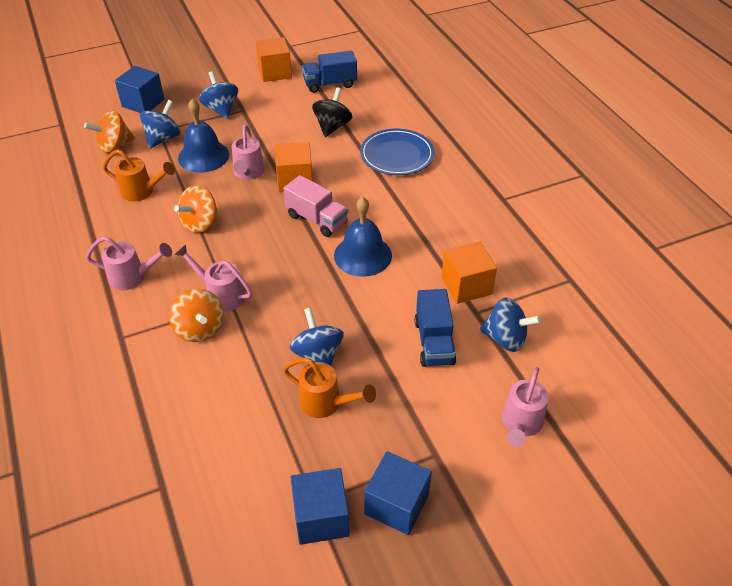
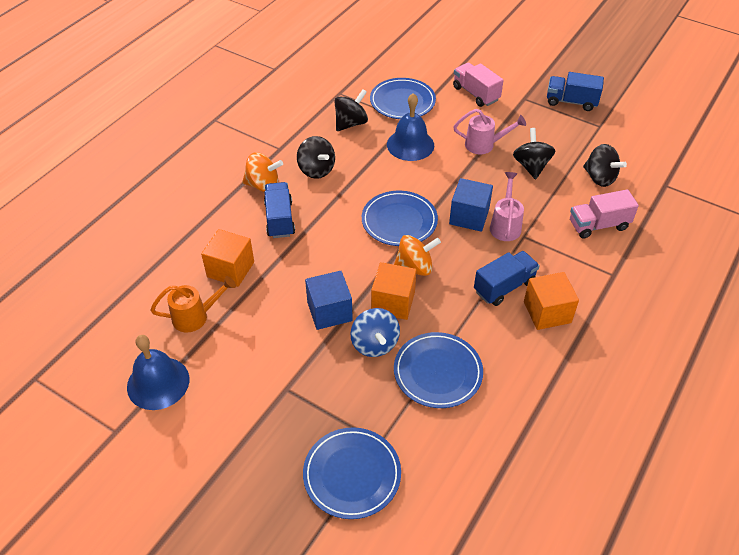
black spinning top: 1 -> 4
blue cube: 3 -> 2
blue plate: 1 -> 4
blue spinning top: 4 -> 1
blue truck: 2 -> 3
orange spinning top: 3 -> 2
orange watering can: 2 -> 1
pink truck: 1 -> 2
pink watering can: 4 -> 2

